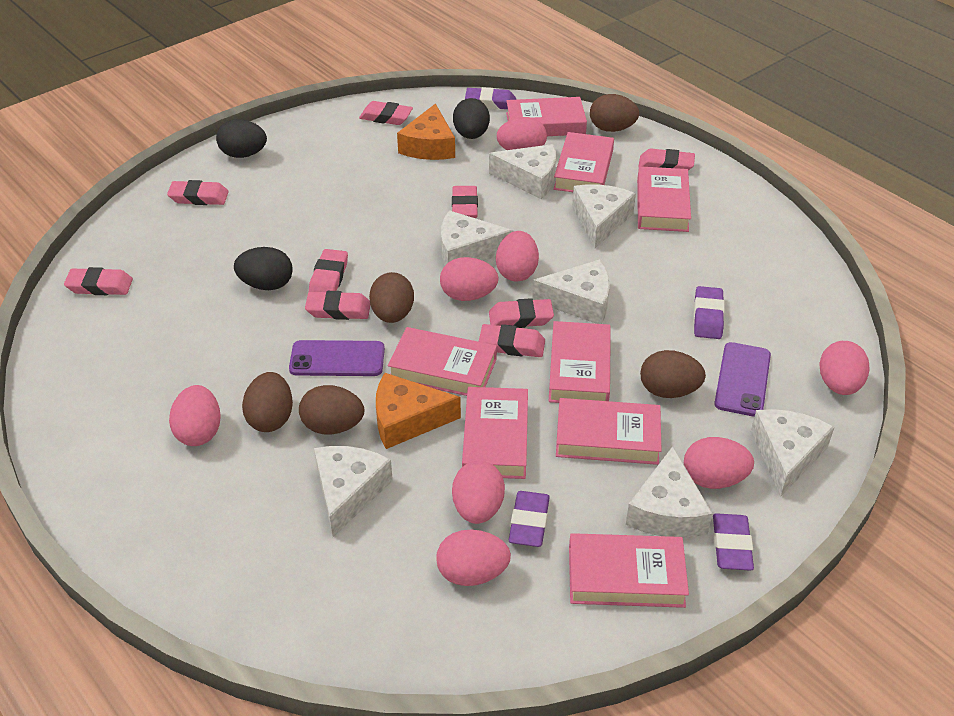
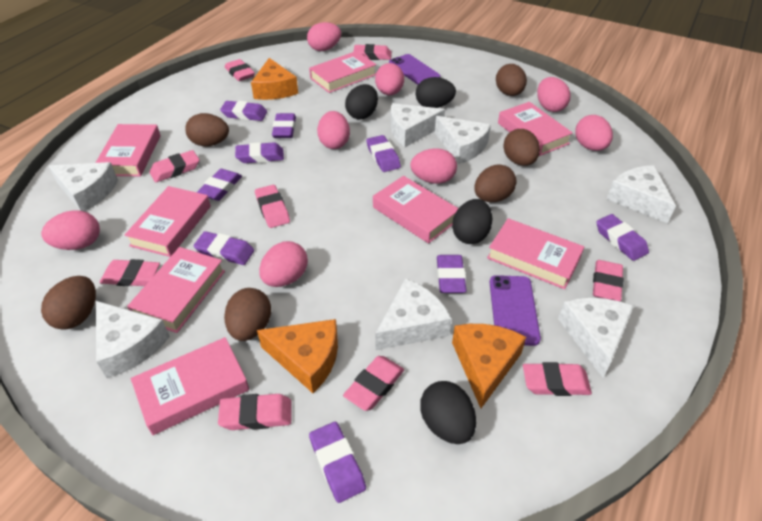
black egg: 3 -> 4
brown egg: 5 -> 6
orange cheese: 2 -> 3
purple eraser: 4 -> 9

